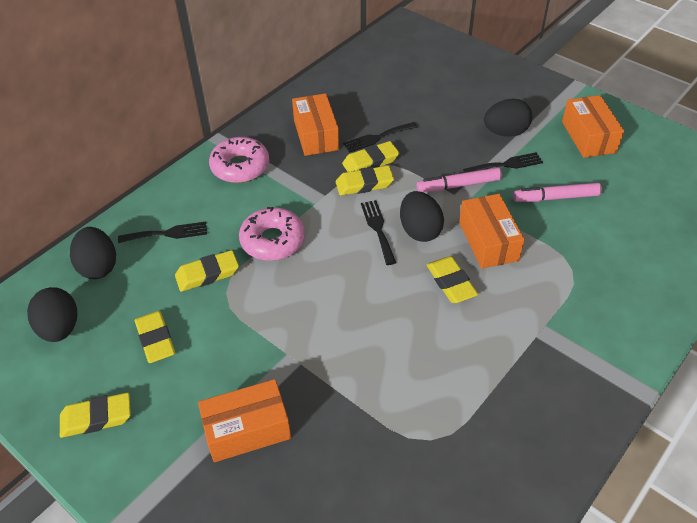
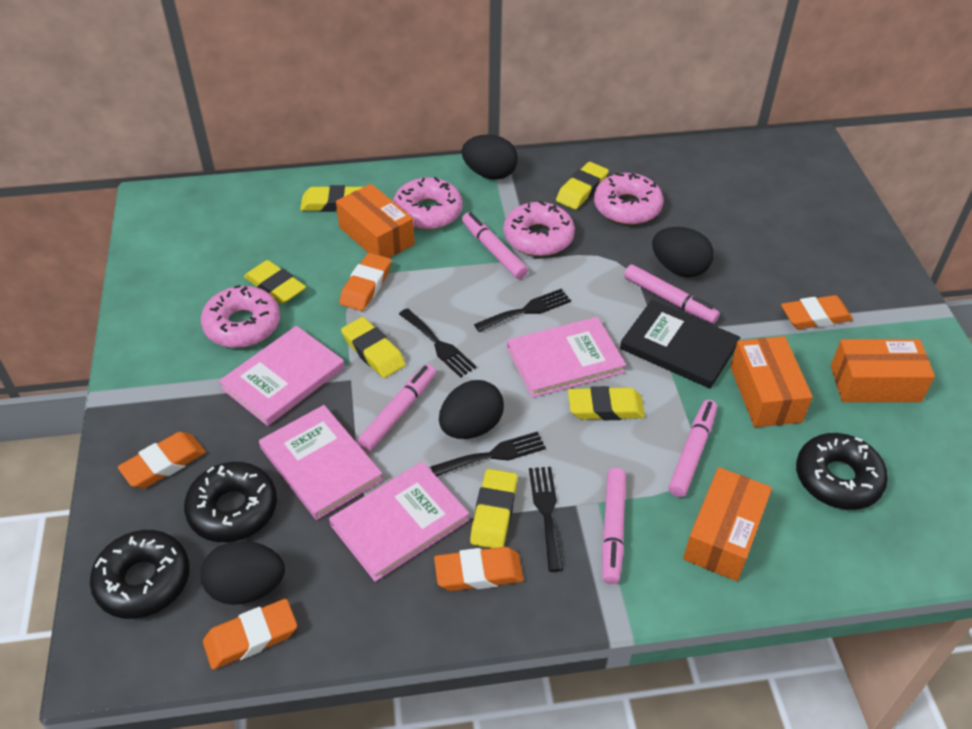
black book: 0 -> 1
black donut: 0 -> 3
orange eraser: 0 -> 5
pink book: 0 -> 4
pink donut: 2 -> 4
pink marker: 2 -> 5

